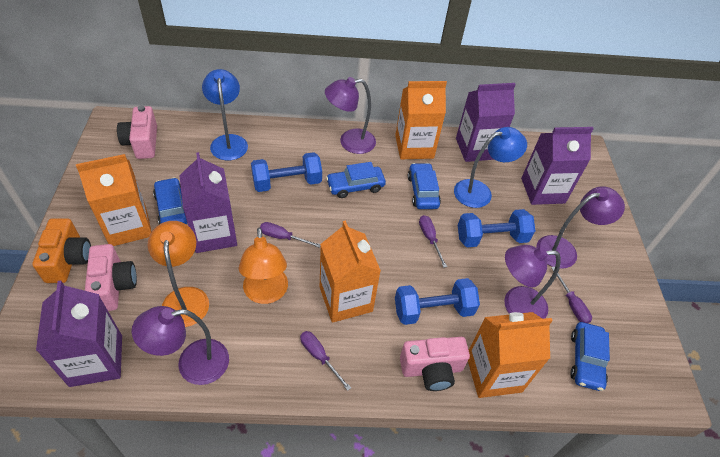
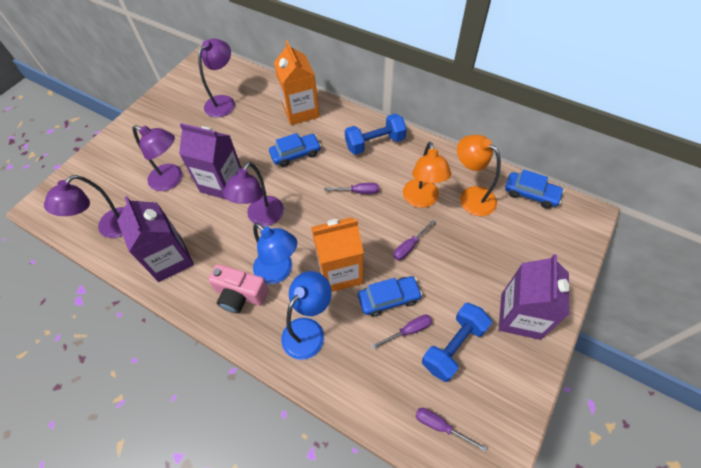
blue car: 4 -> 3
blue dumbbell: 3 -> 2
orange camera: 1 -> 0
orange carton: 4 -> 2
pink camera: 3 -> 1
purple carton: 4 -> 3

